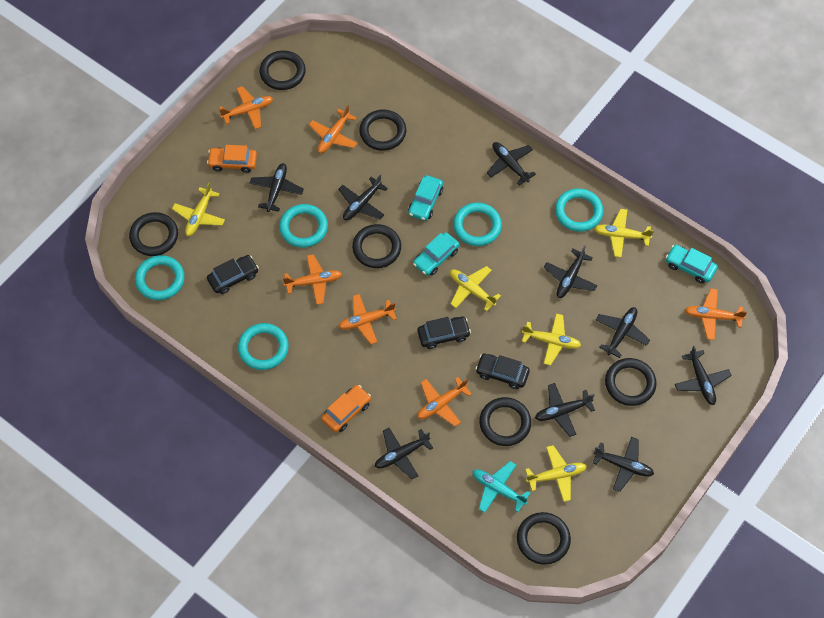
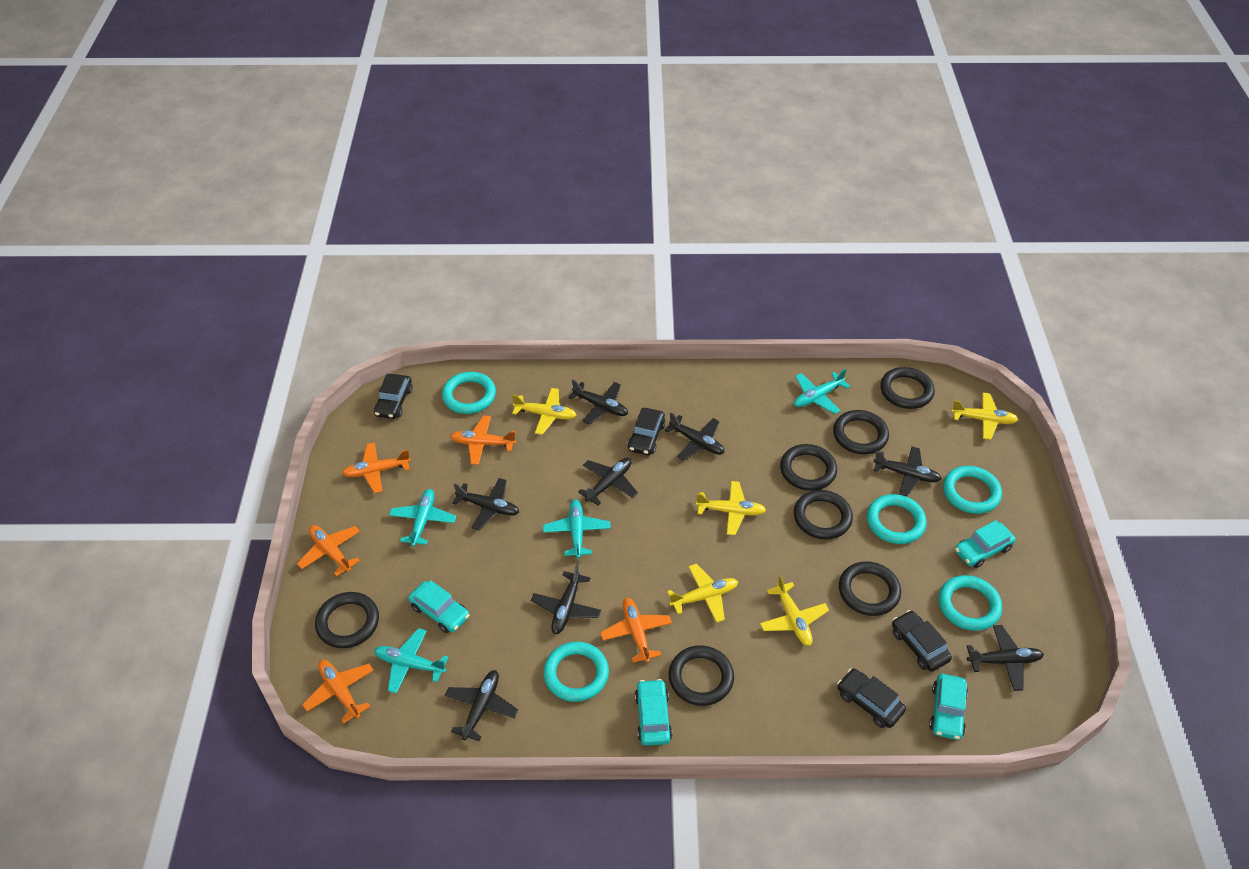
black car: 3 -> 4
black plane: 9 -> 8
orange car: 2 -> 0
orange plane: 6 -> 5
turquoise car: 3 -> 4
turquoise plane: 1 -> 4

